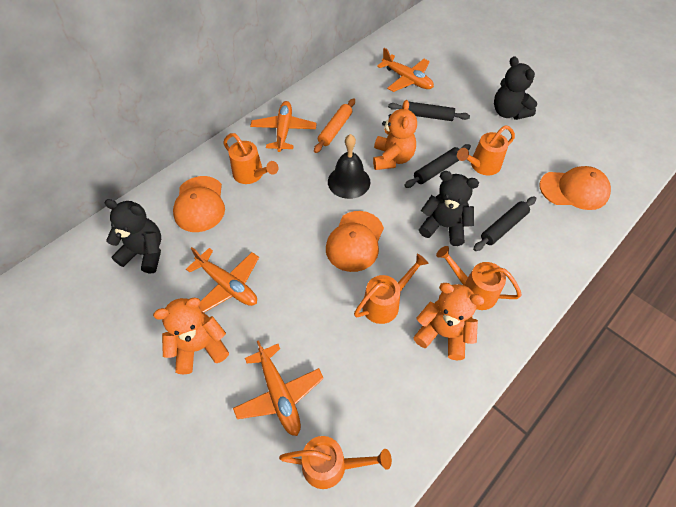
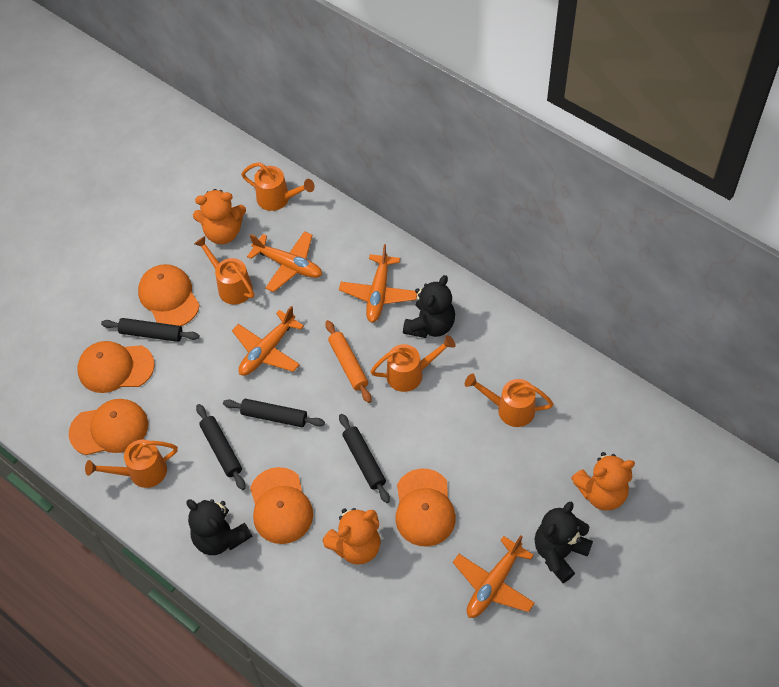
black bell: 1 -> 0
black rolling pin: 3 -> 4
orange cap: 3 -> 5

